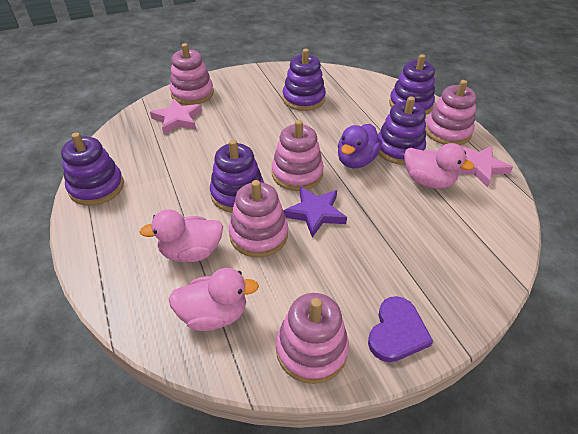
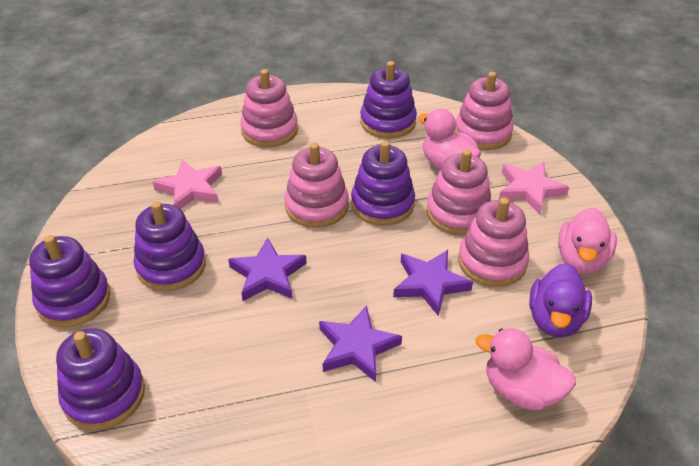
purple heart: 1 -> 0
purple star: 1 -> 3

